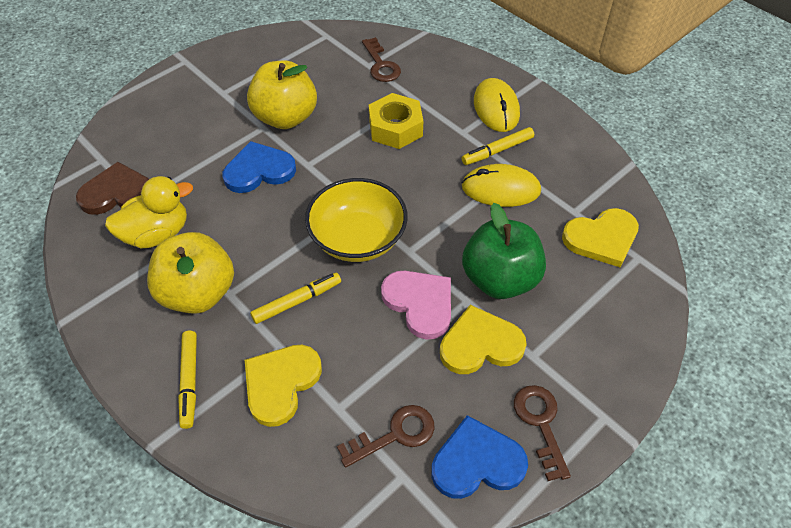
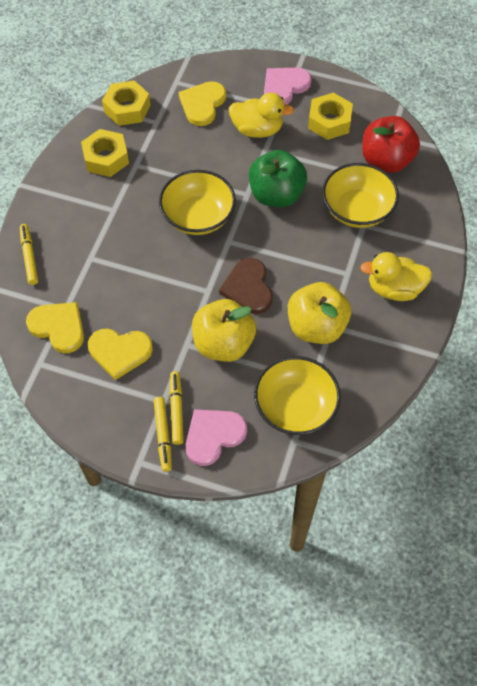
blue heart: 2 -> 0
brown key: 3 -> 0
pink heart: 1 -> 2
red apple: 0 -> 1
yellow bowl: 1 -> 3
yellow duck: 1 -> 2
yellow mouse: 2 -> 0
yellow nut: 1 -> 3

